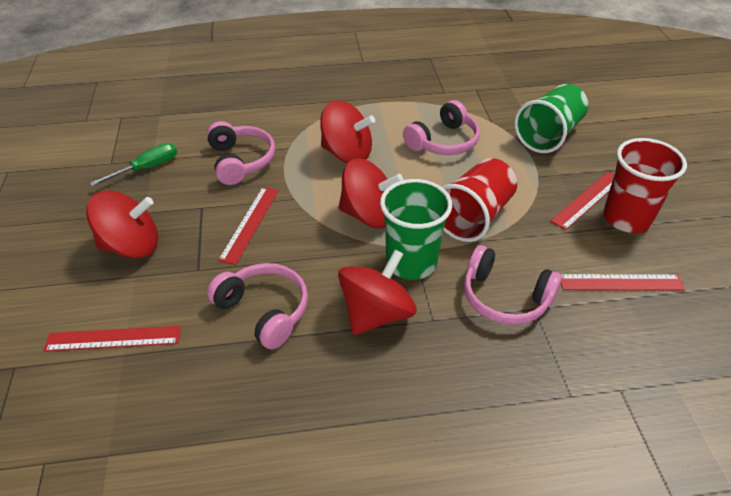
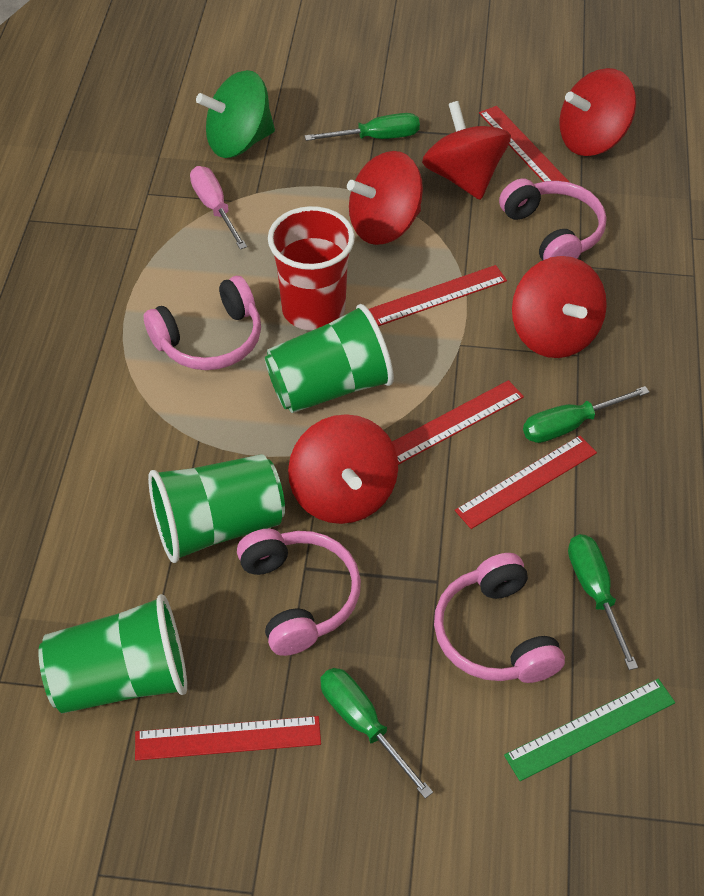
green cup: 2 -> 3
green ruler: 0 -> 1
green screwdriver: 1 -> 4
green spinning top: 0 -> 1
pink screwdriver: 0 -> 1
red cup: 2 -> 1
red ruler: 4 -> 5
red spinning top: 4 -> 5

